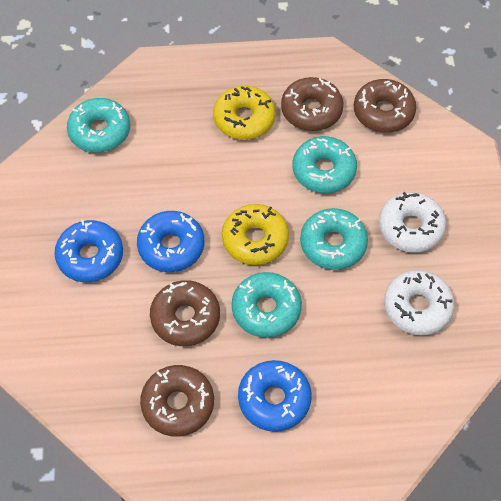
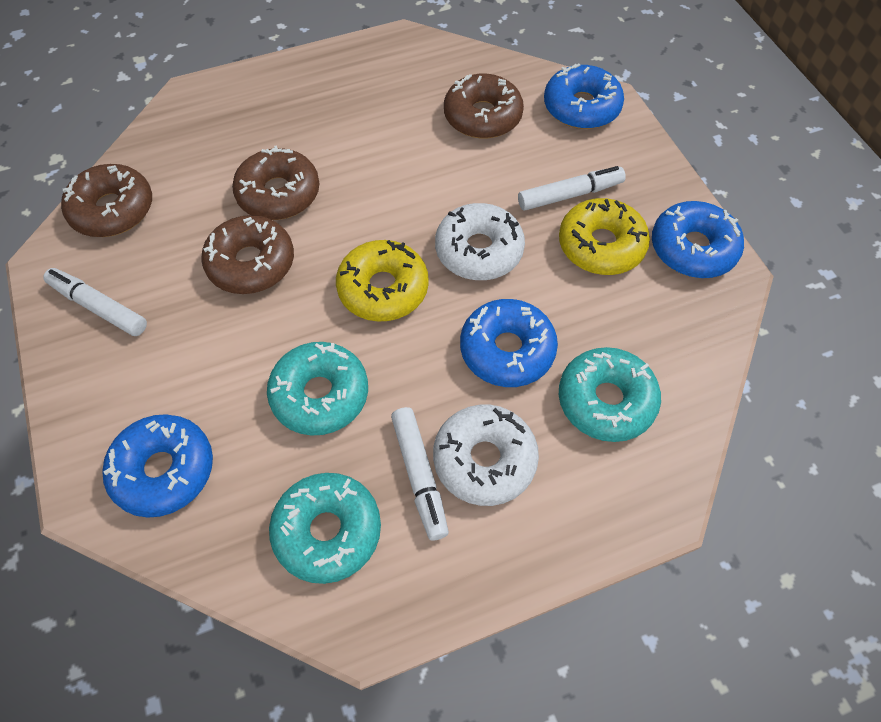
blue donut: 3 -> 4
turquoise donut: 4 -> 3
white marker: 0 -> 3

